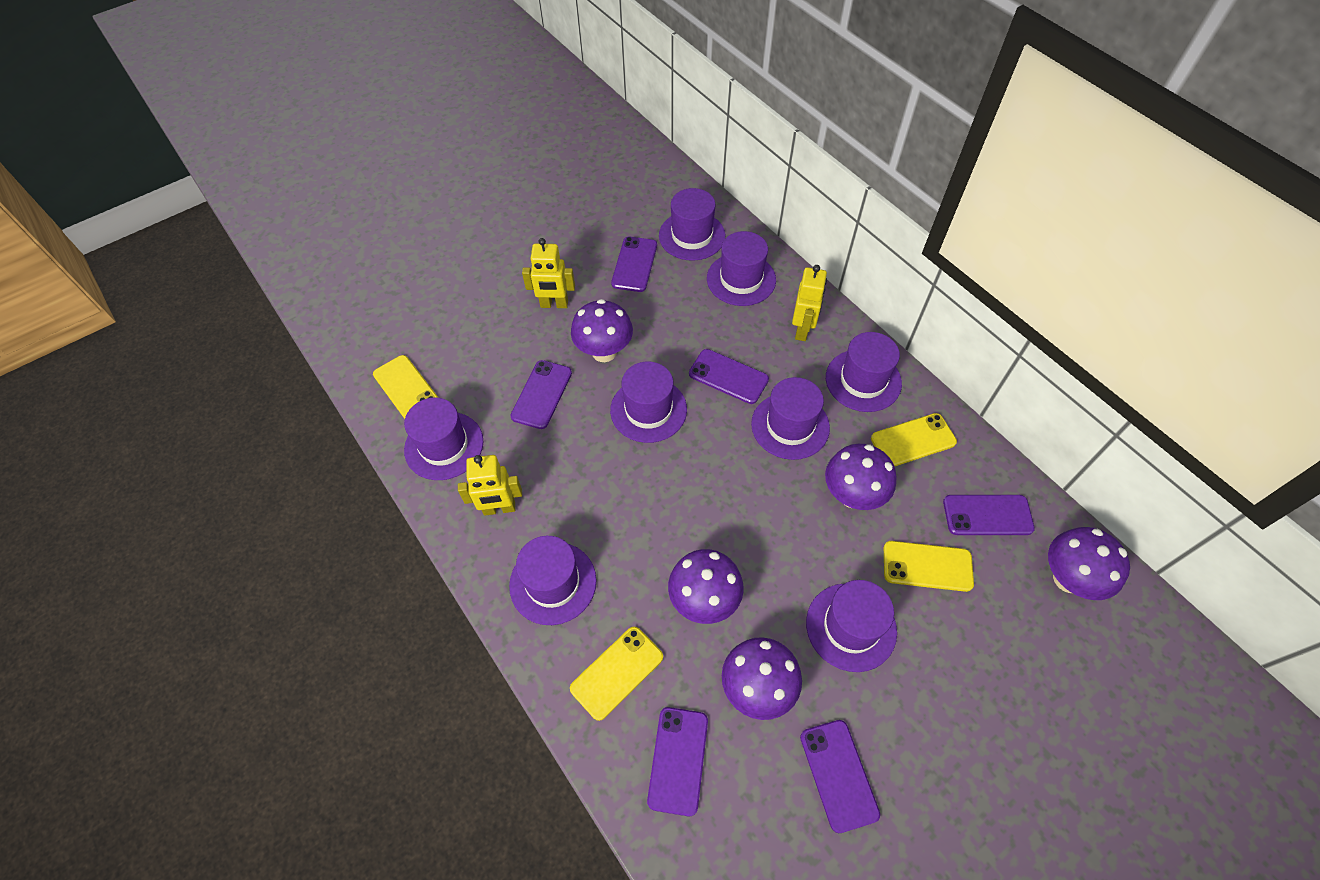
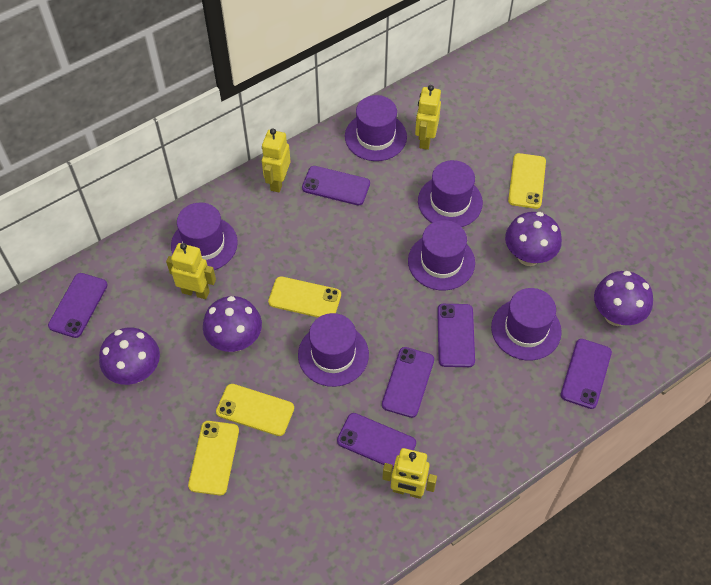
purple hat: 8 -> 6
purple mushroom: 5 -> 4
yellow robot: 3 -> 4

